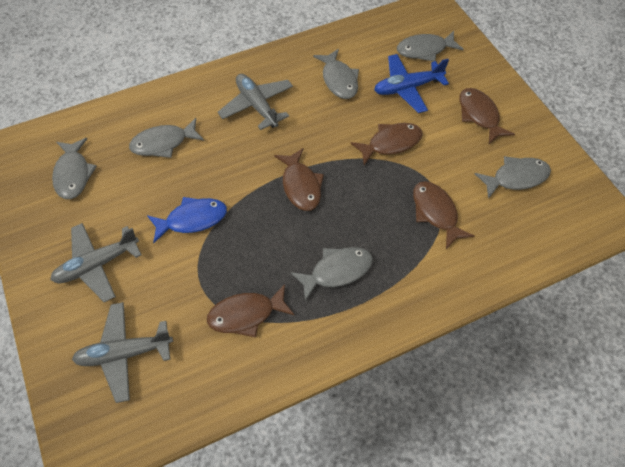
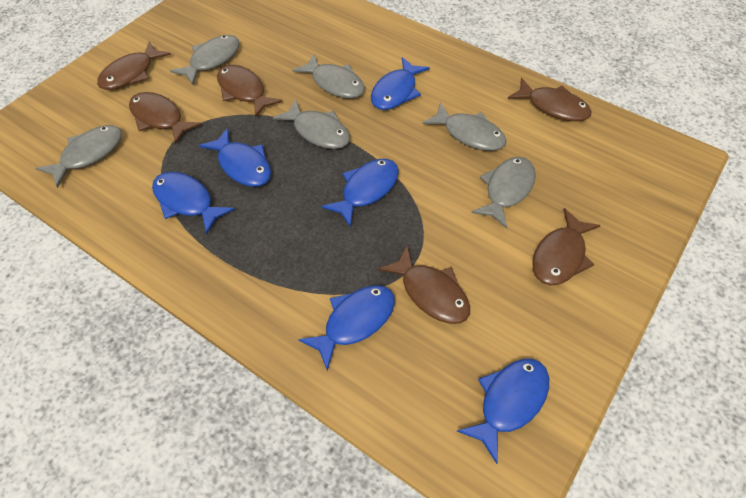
blue fish: 1 -> 6
blue plane: 1 -> 0
brown fish: 5 -> 6
grey plane: 3 -> 0

